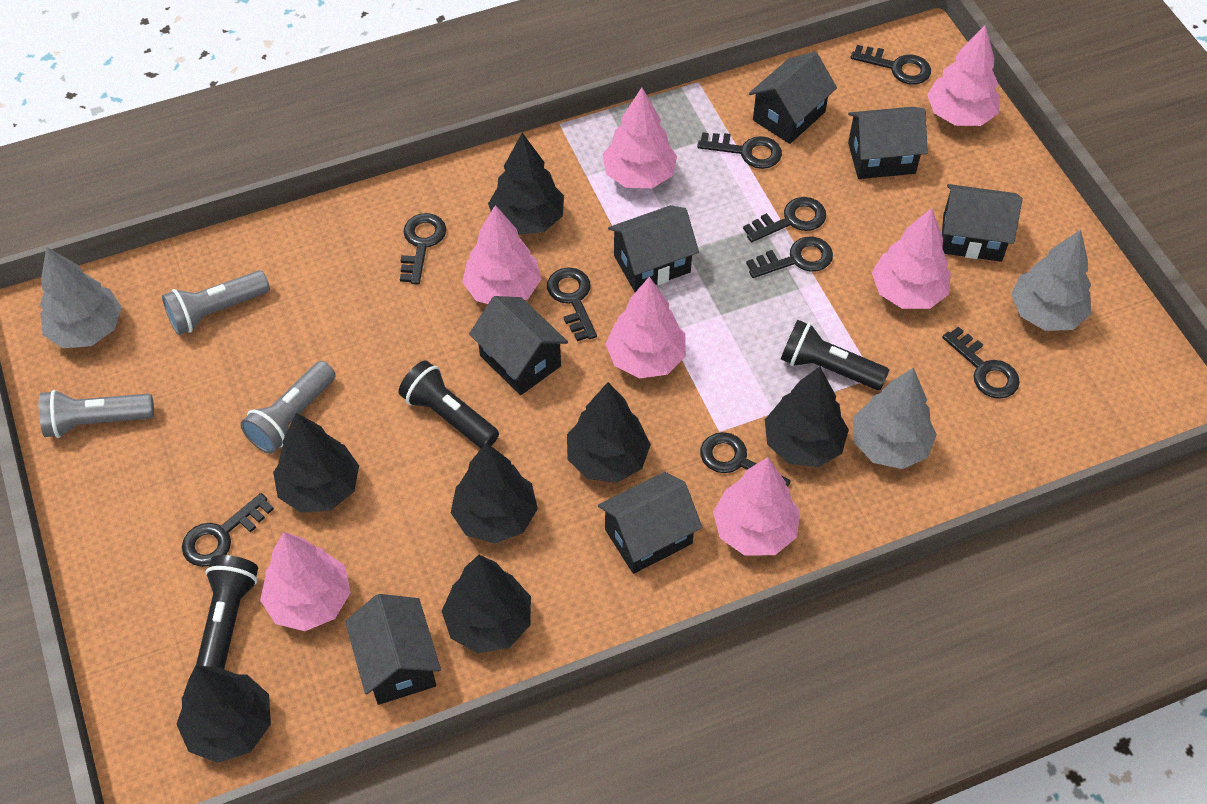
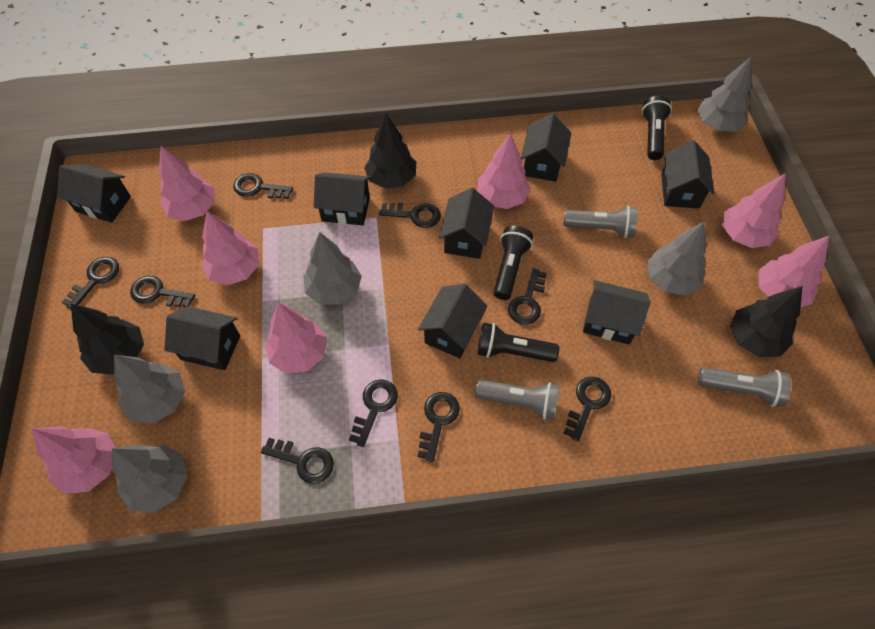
black house: 7 -> 8
black tree: 7 -> 3
grey tree: 3 -> 5

